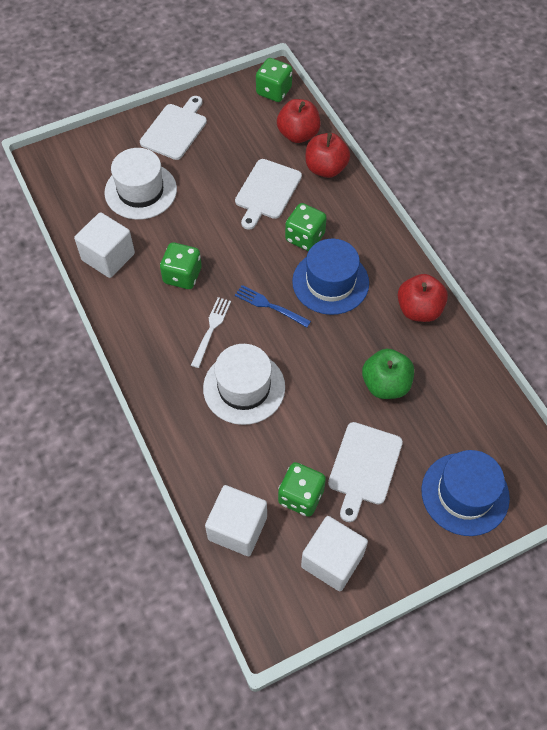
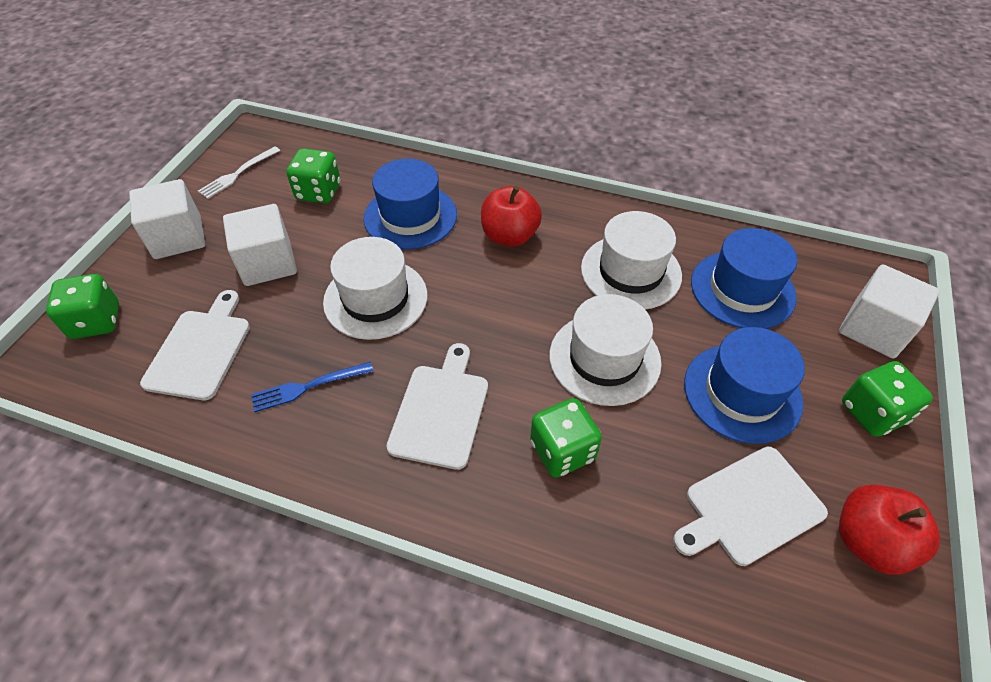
blue hat: 2 -> 3
green apple: 1 -> 0
red apple: 3 -> 2
white hat: 2 -> 3

